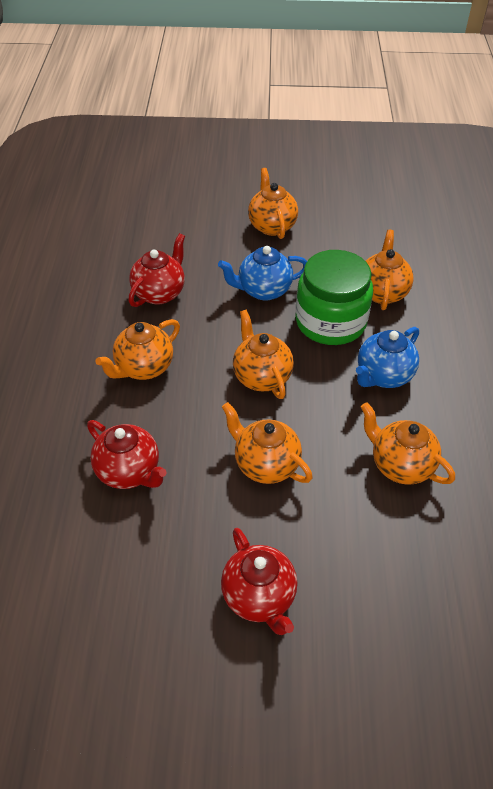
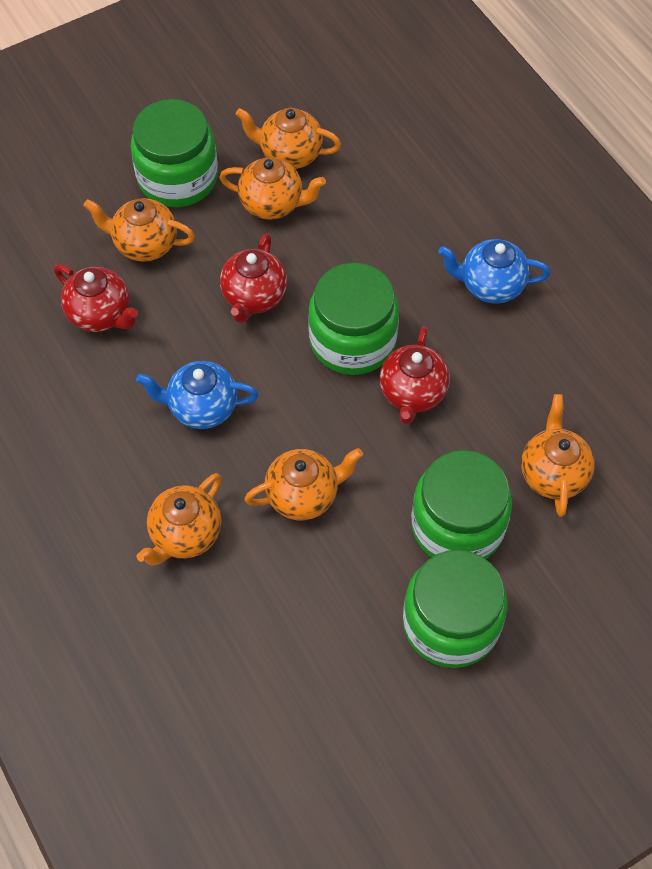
green jar: 1 -> 4

